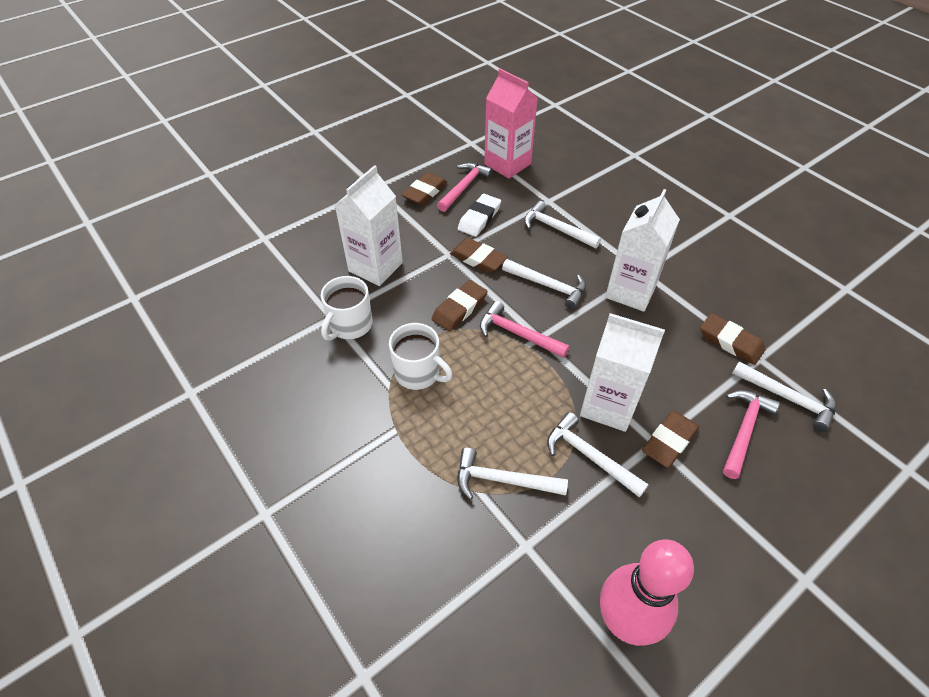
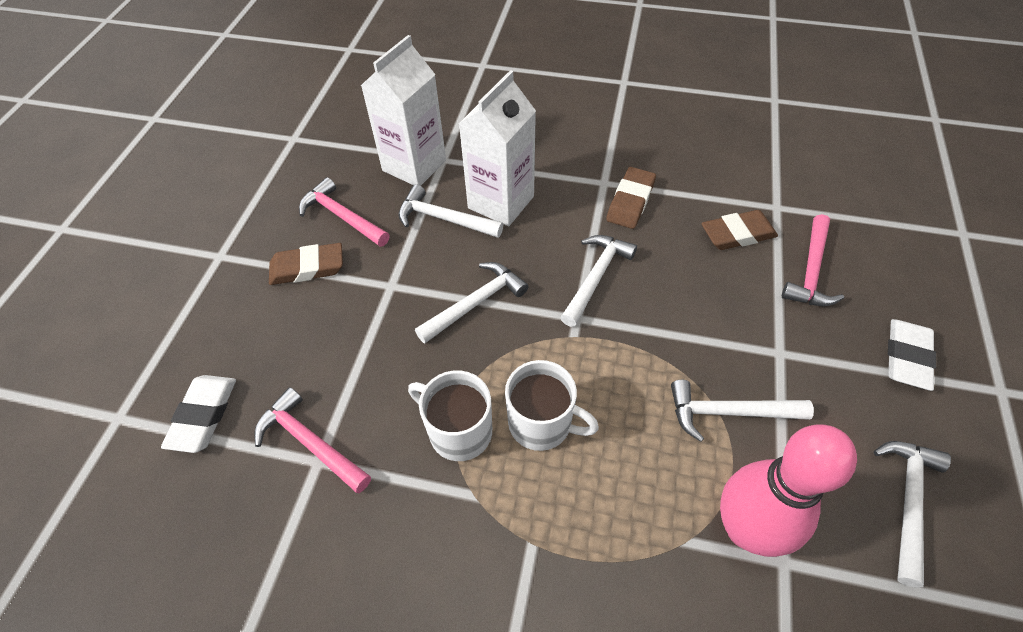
brown eraser: 5 -> 3
pink carton: 1 -> 0
white carton: 3 -> 2
white eraser: 1 -> 2

